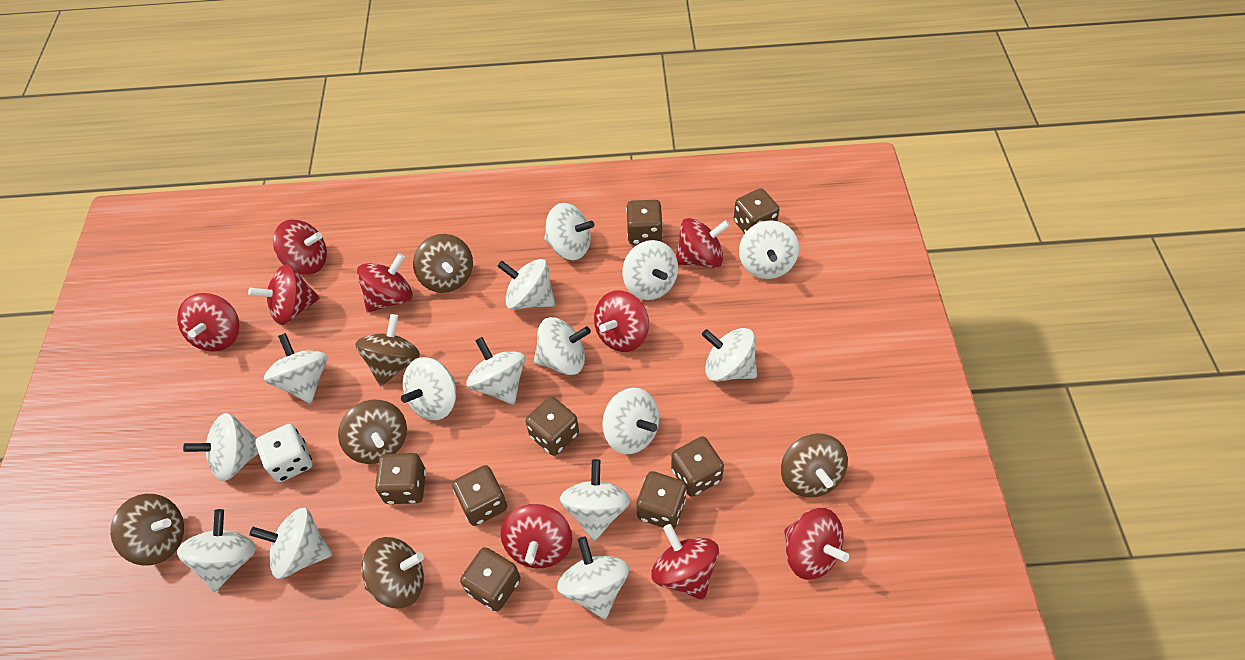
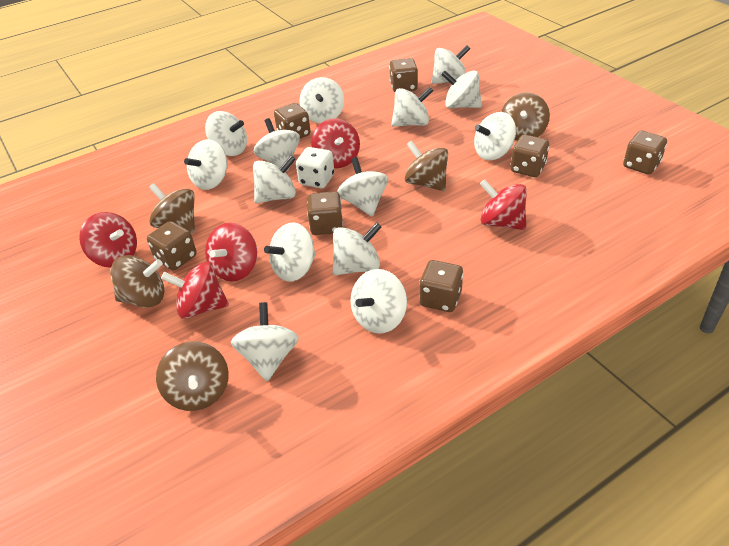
brown dice: 8 -> 7
brown spinning top: 6 -> 5
red spinning top: 9 -> 5
white spinning top: 15 -> 14

